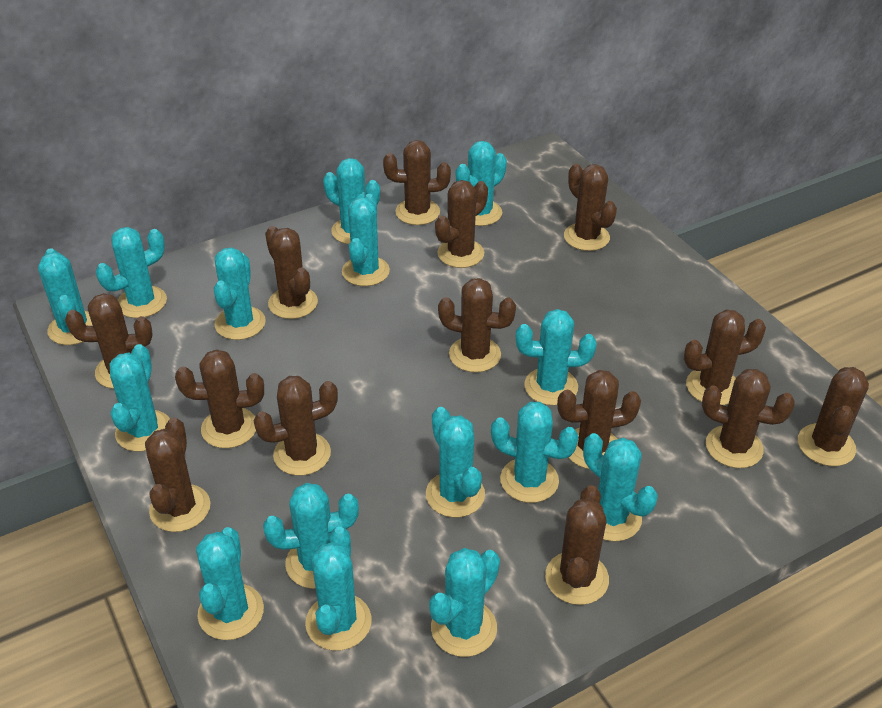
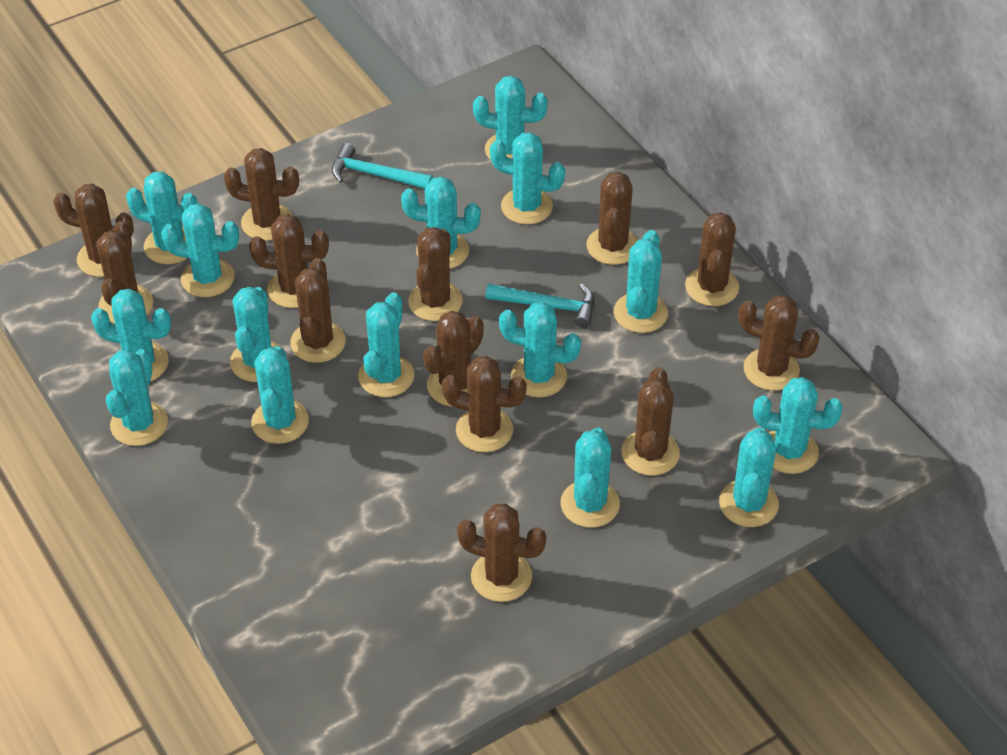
brown cactus: 14 -> 13
turquoise hammer: 0 -> 2

